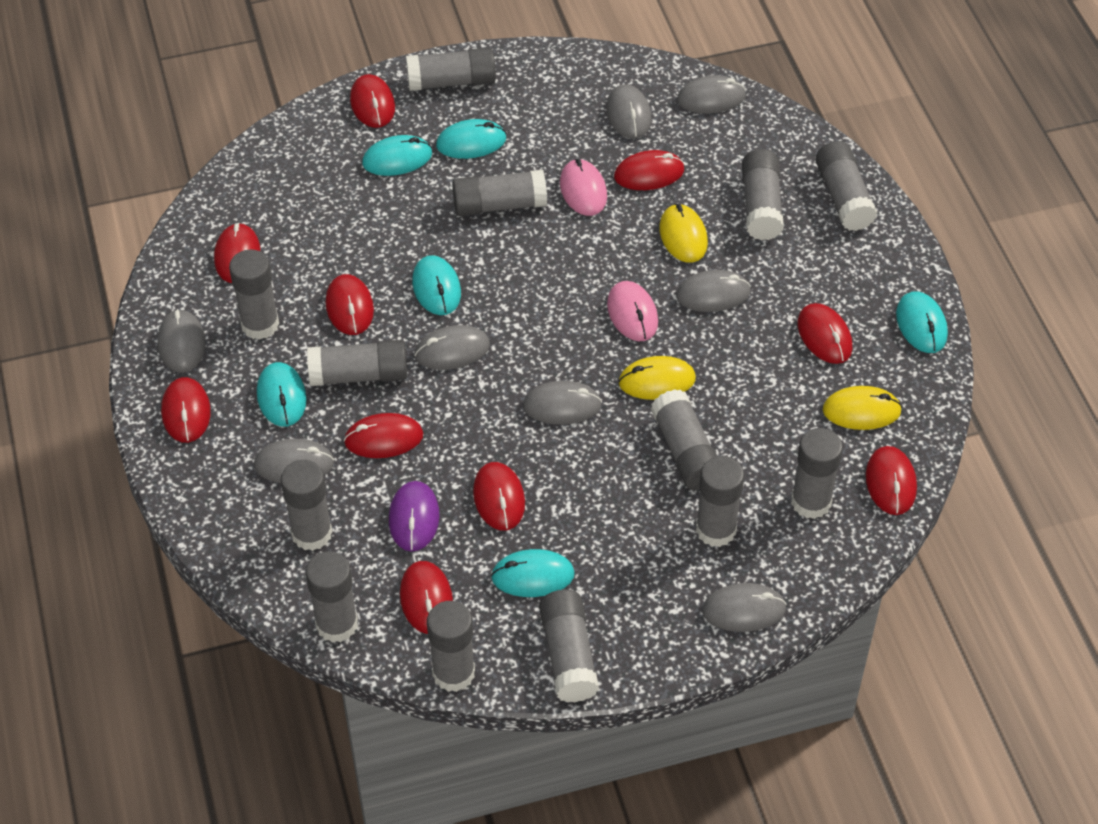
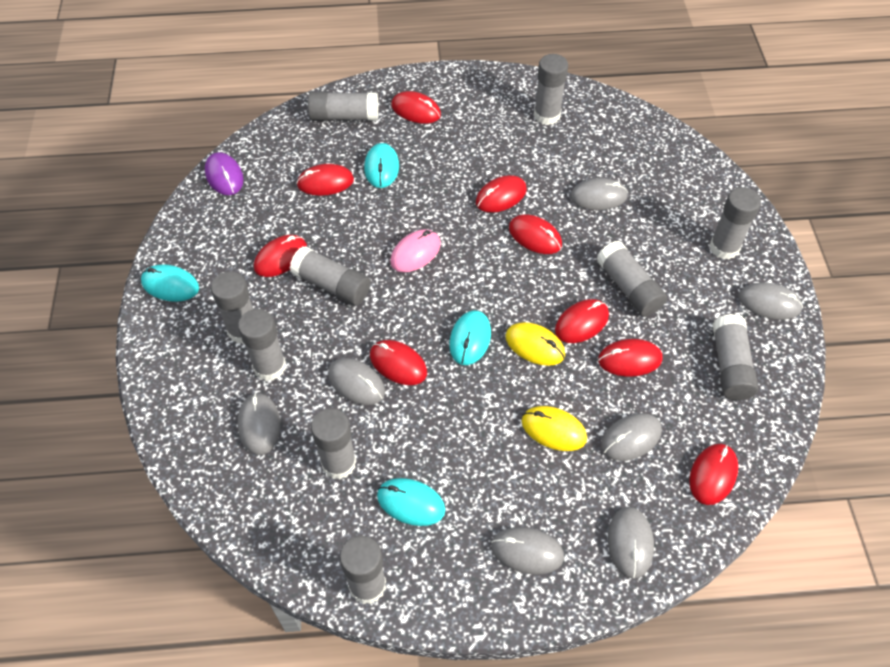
grey glue stick: 13 -> 10
grey mouse: 8 -> 7
pink mouse: 2 -> 1
red mouse: 10 -> 9
turquoise mouse: 6 -> 4
yellow mouse: 3 -> 2

